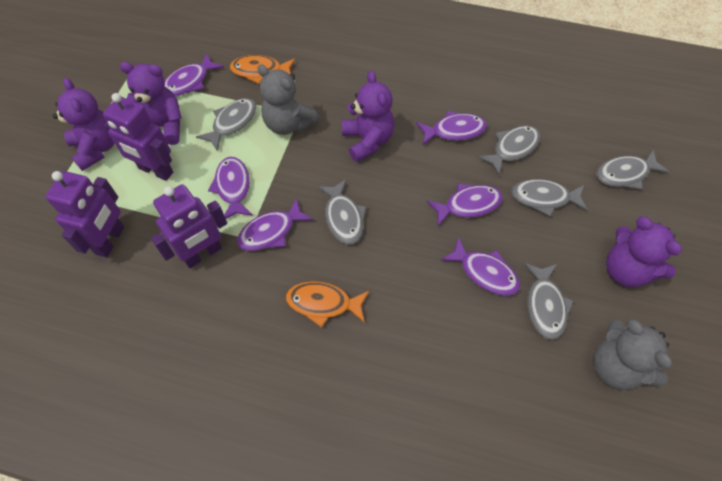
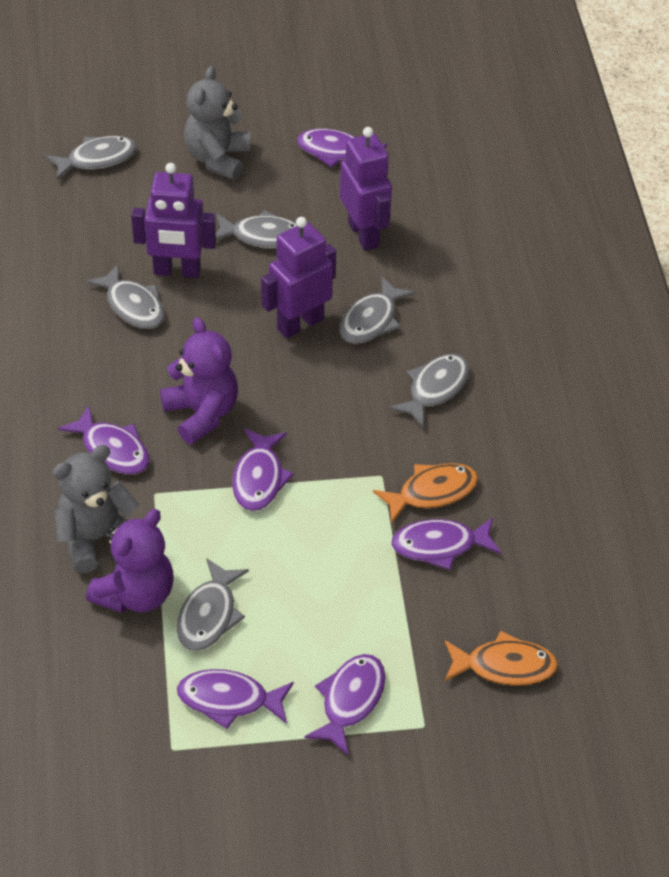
purple teddy bear: 4 -> 2

